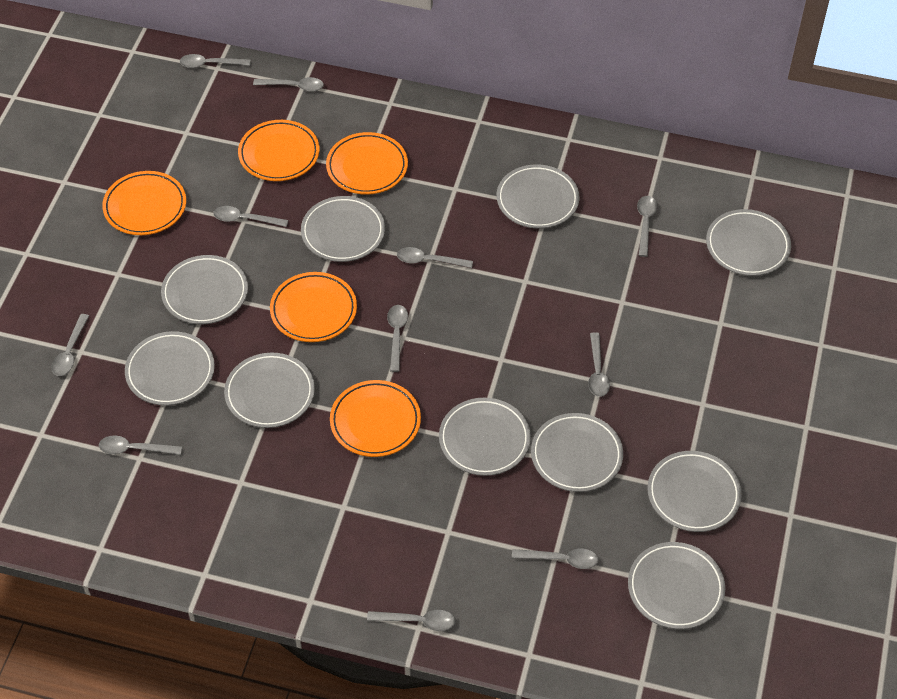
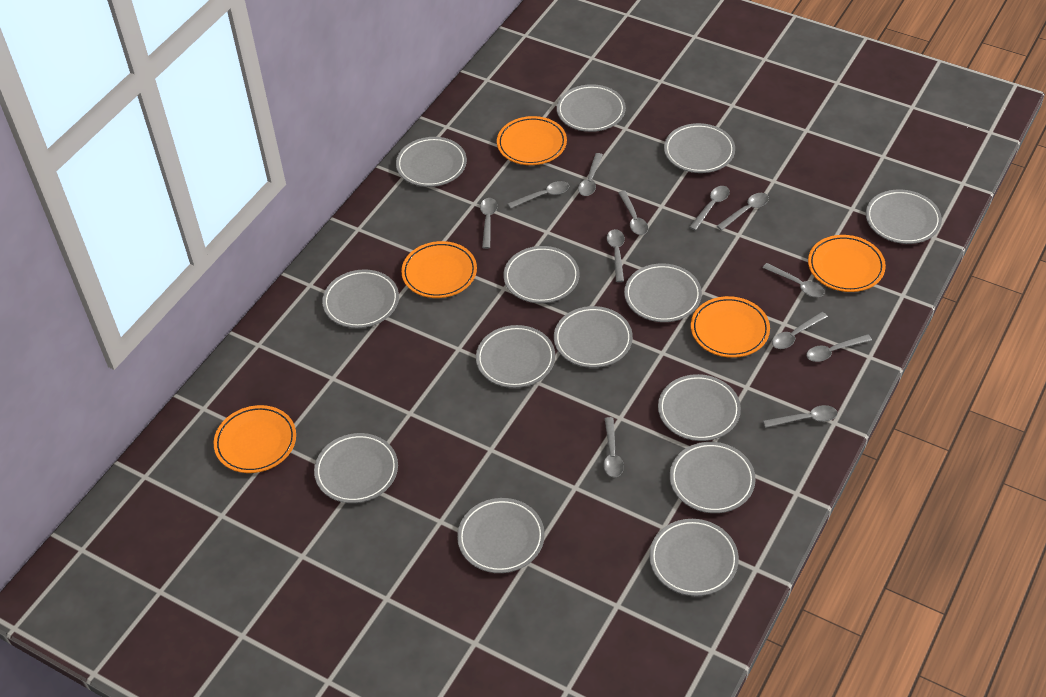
grey plate: 10 -> 14
grey spoon: 11 -> 12

